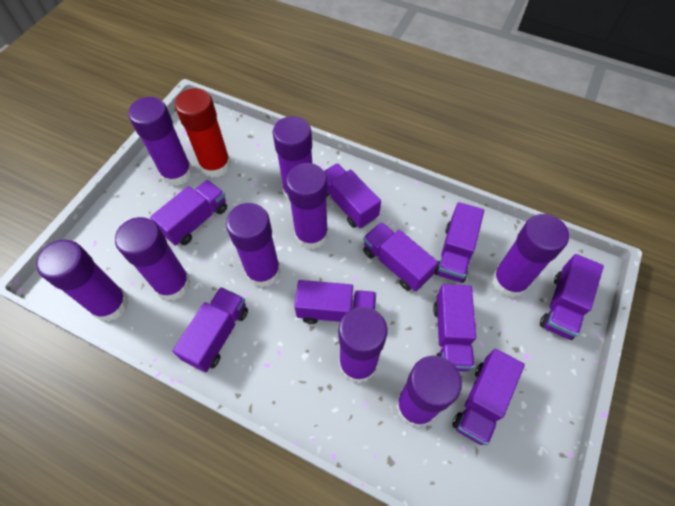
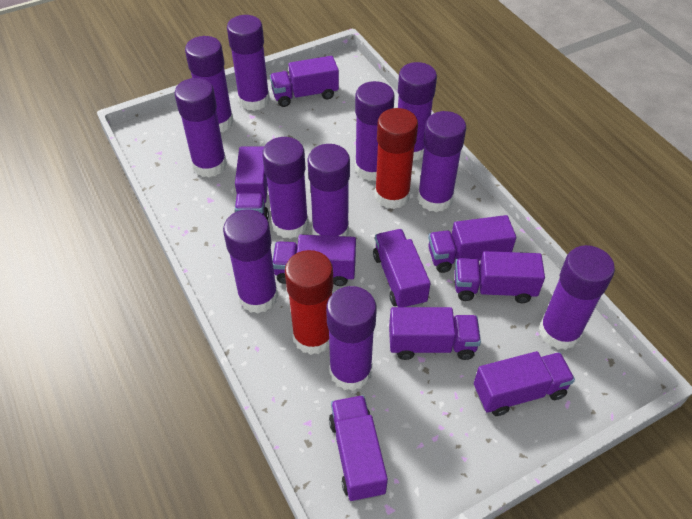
purple glue stick: 9 -> 11
red glue stick: 1 -> 2

